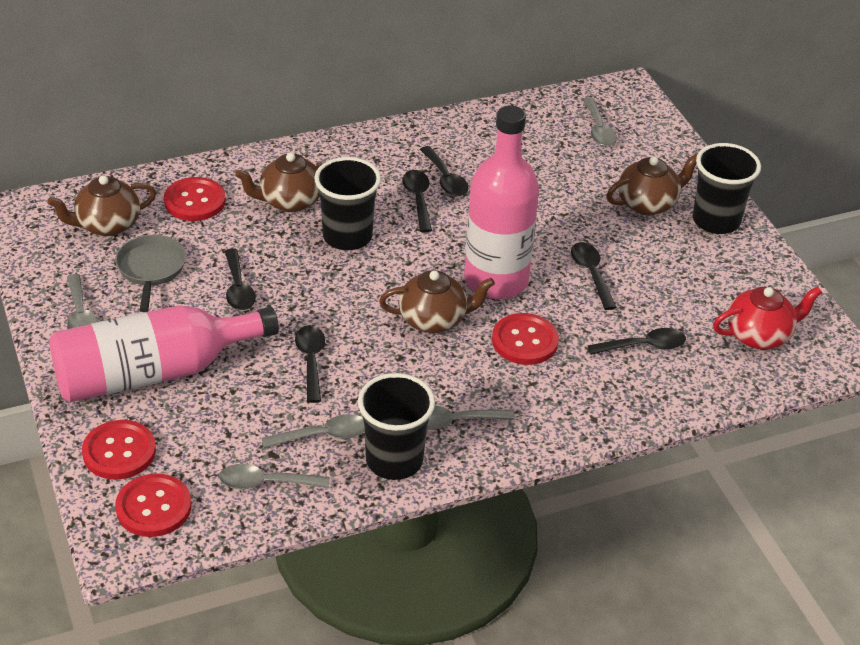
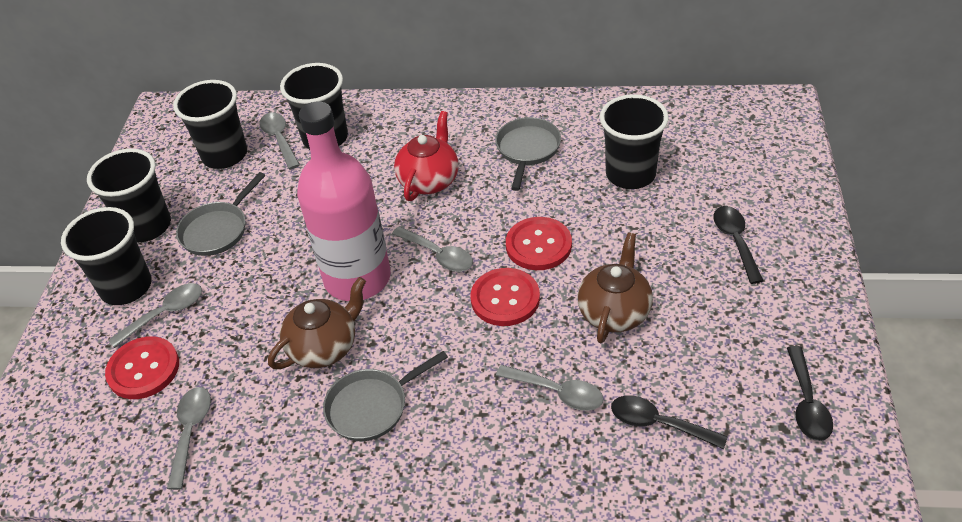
black cup: 3 -> 5
black spoon: 6 -> 3
brown teapot: 4 -> 2
grey pan: 1 -> 3
pink bottle: 2 -> 1
red button: 4 -> 3

